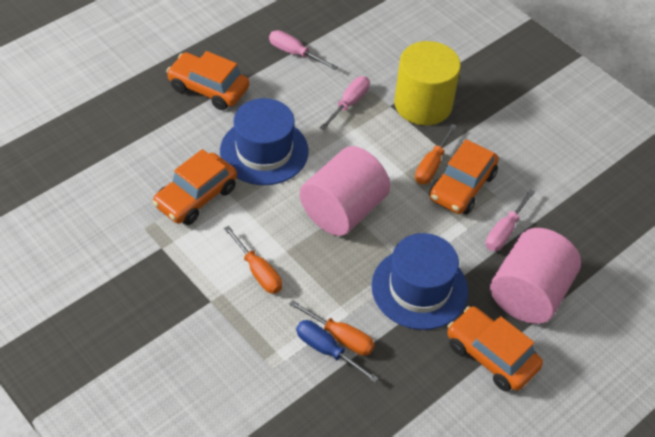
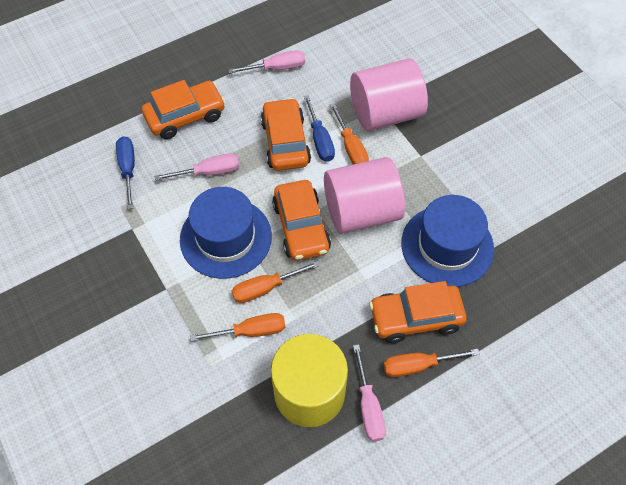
blue screwdriver: 1 -> 2
orange screwdriver: 3 -> 4

